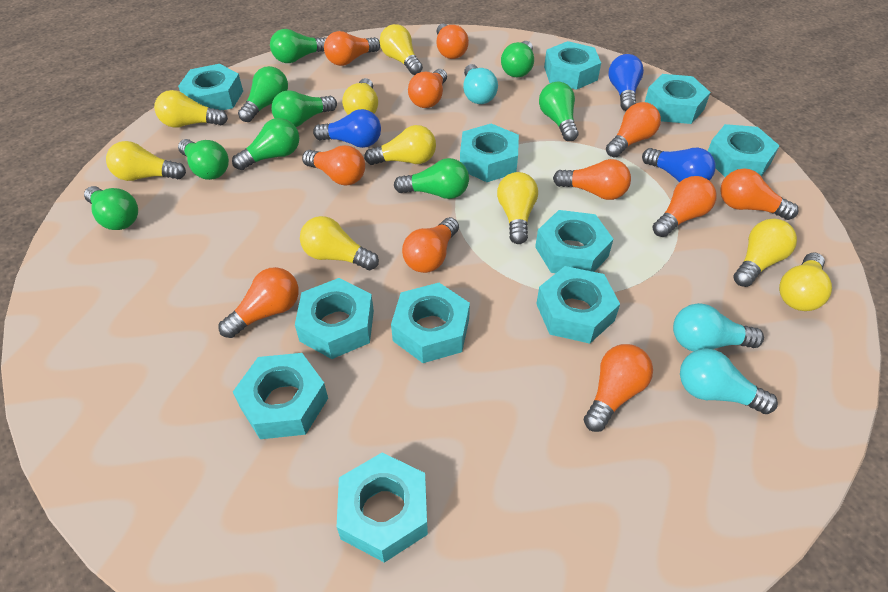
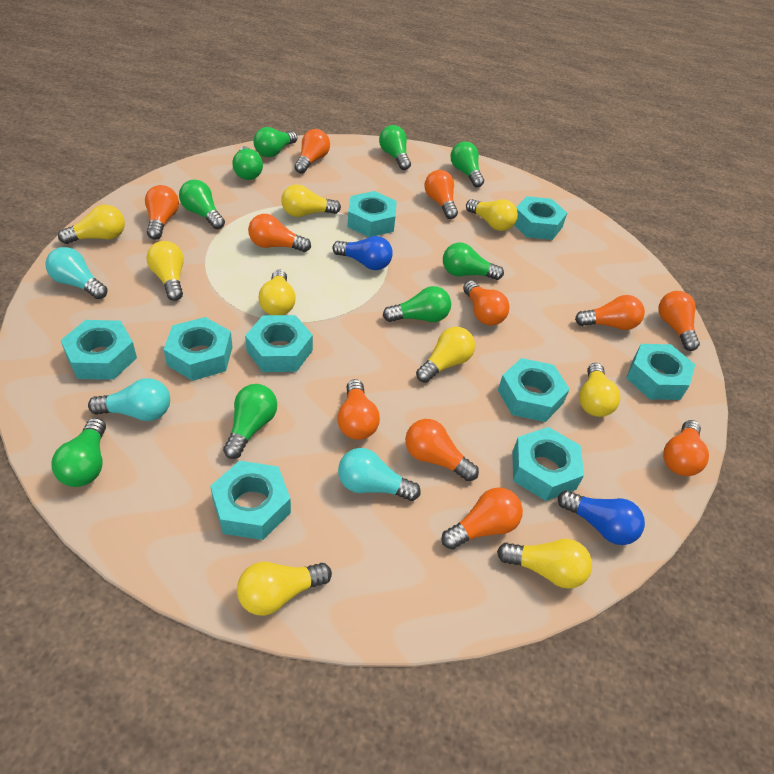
blue light bulb: 3 -> 2
turquoise nut: 11 -> 9

